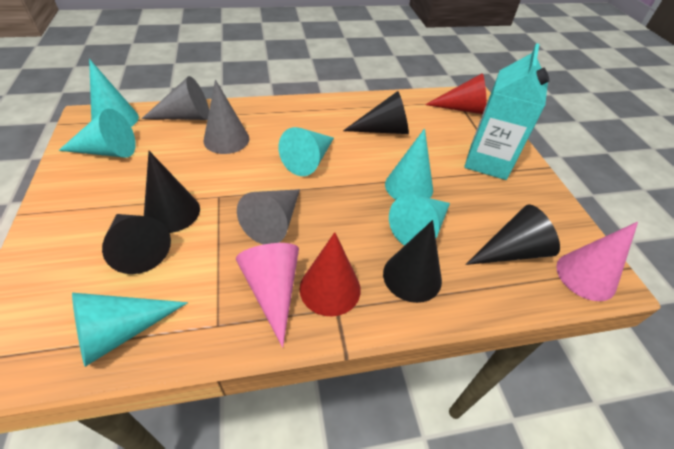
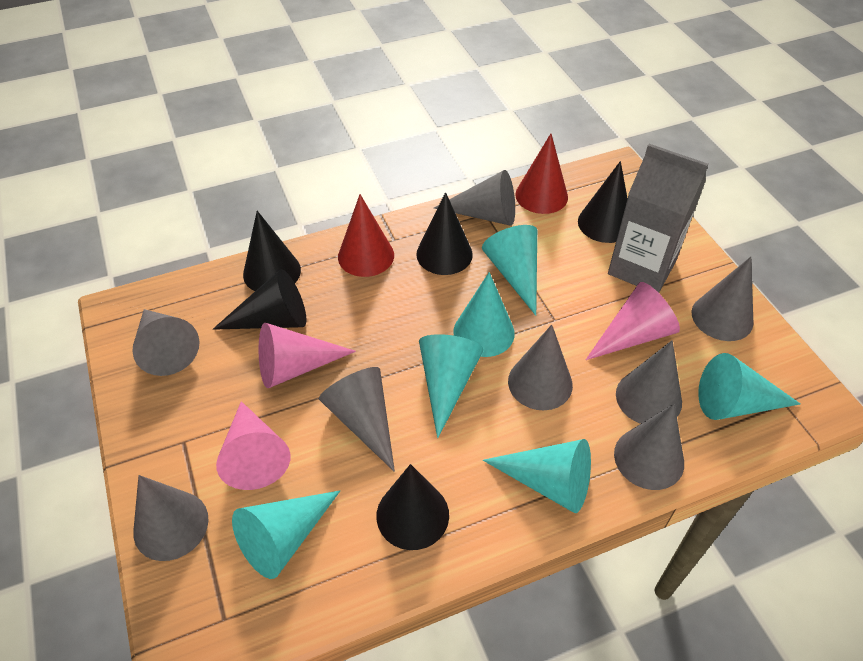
grey carton: 0 -> 1
grey cone: 3 -> 8
pink cone: 2 -> 3
turquoise carton: 1 -> 0

